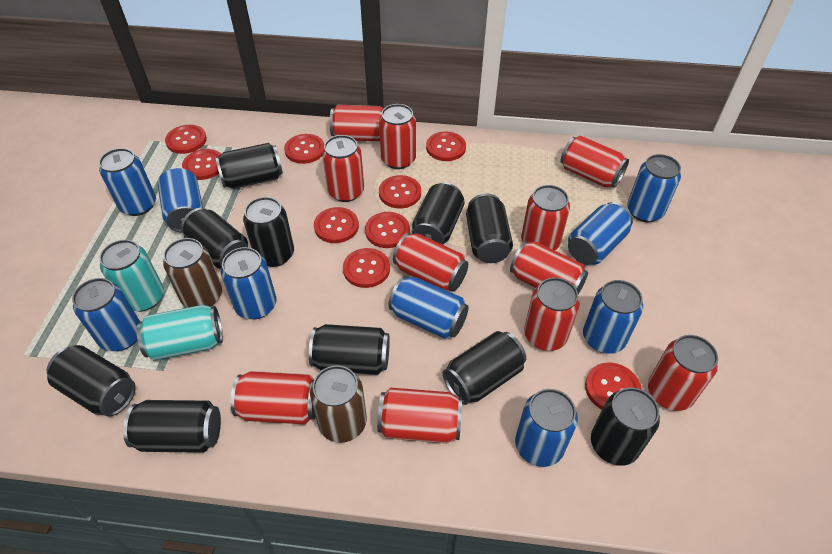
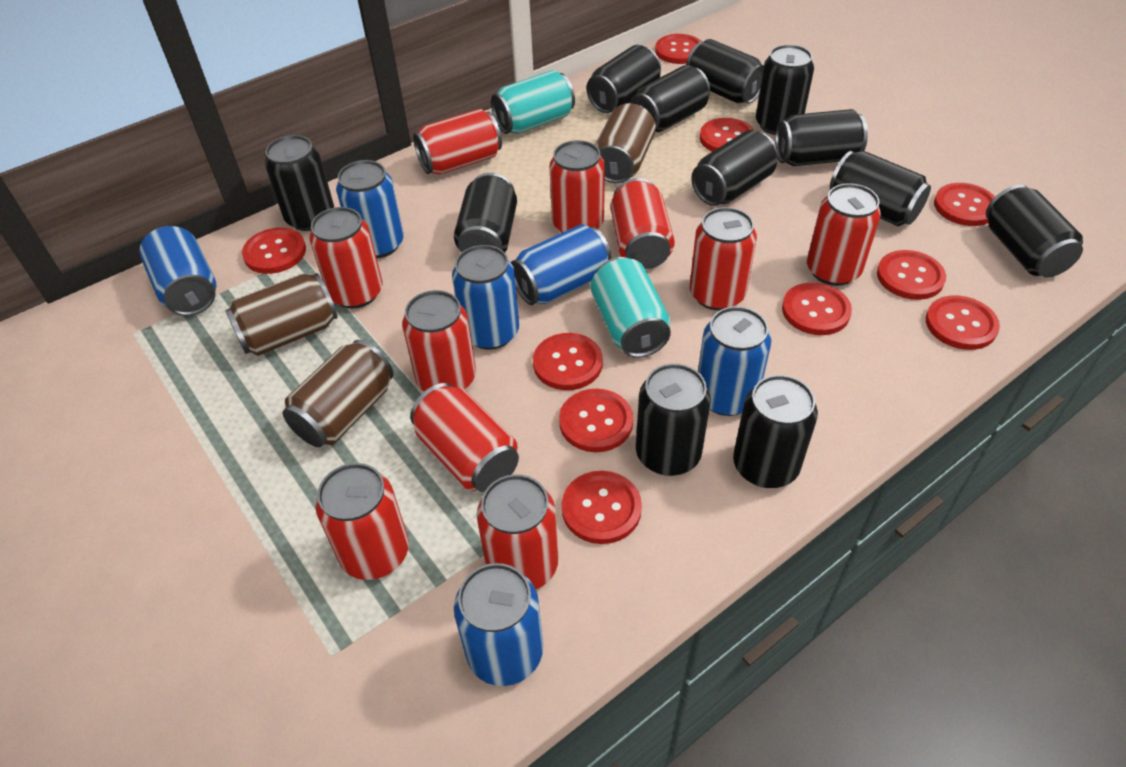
black can: 10 -> 12
blue can: 9 -> 6
brown can: 2 -> 3
red button: 9 -> 10
red can: 11 -> 10

